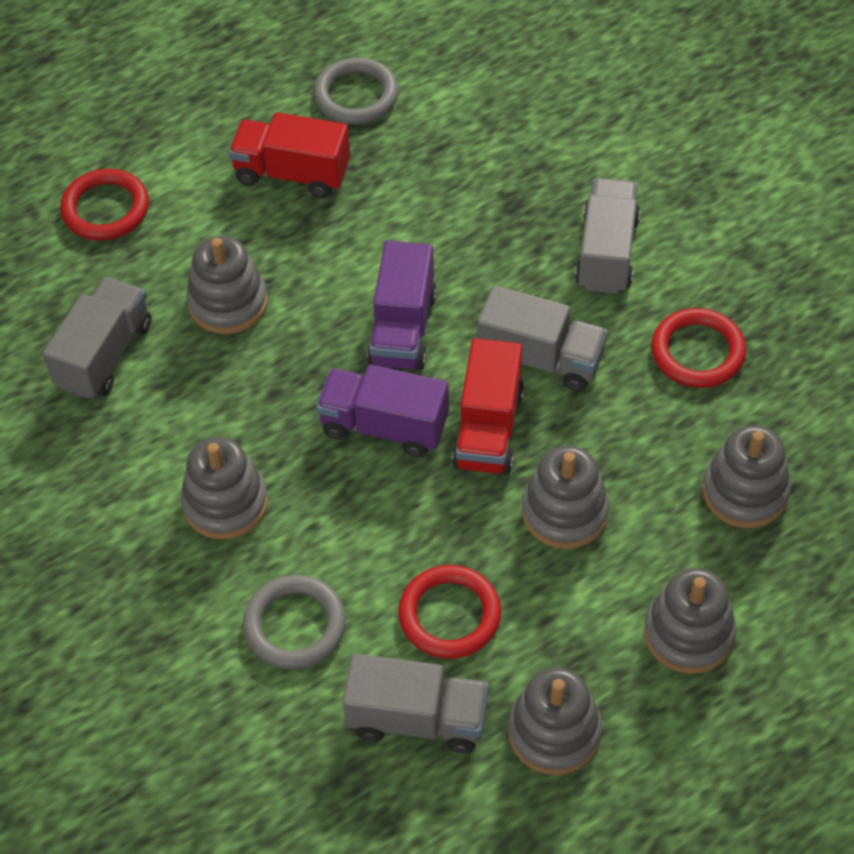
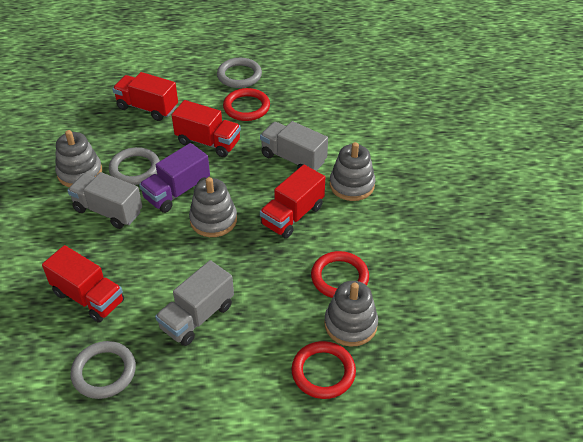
grey ring: 2 -> 3
grey stacking toy: 6 -> 4
grey truck: 4 -> 3
purple truck: 2 -> 1
red truck: 2 -> 4

